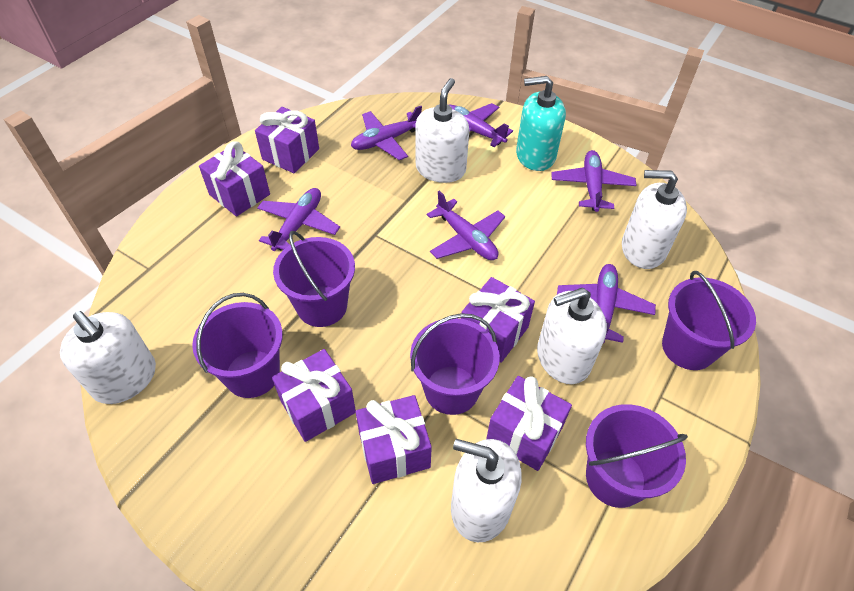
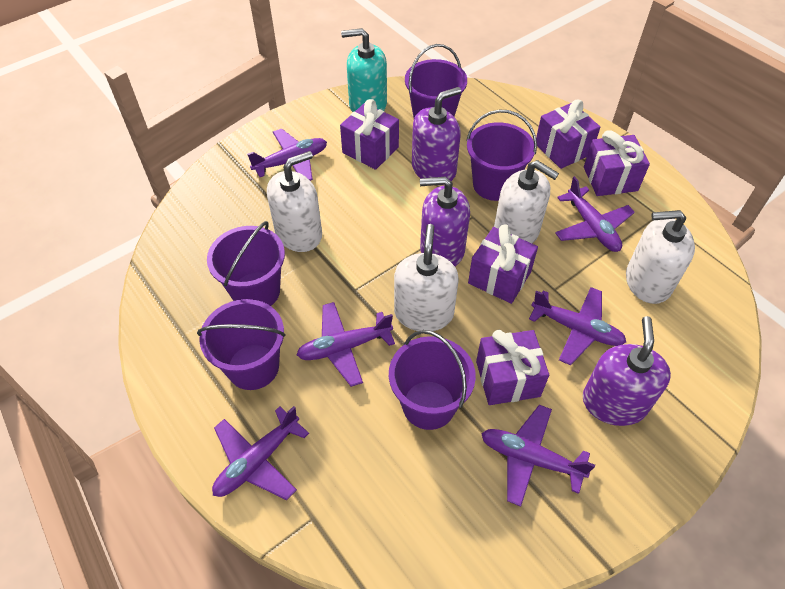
purple gift: 6 -> 5
purple soap dispenser: 0 -> 3
white soap dispenser: 5 -> 4

